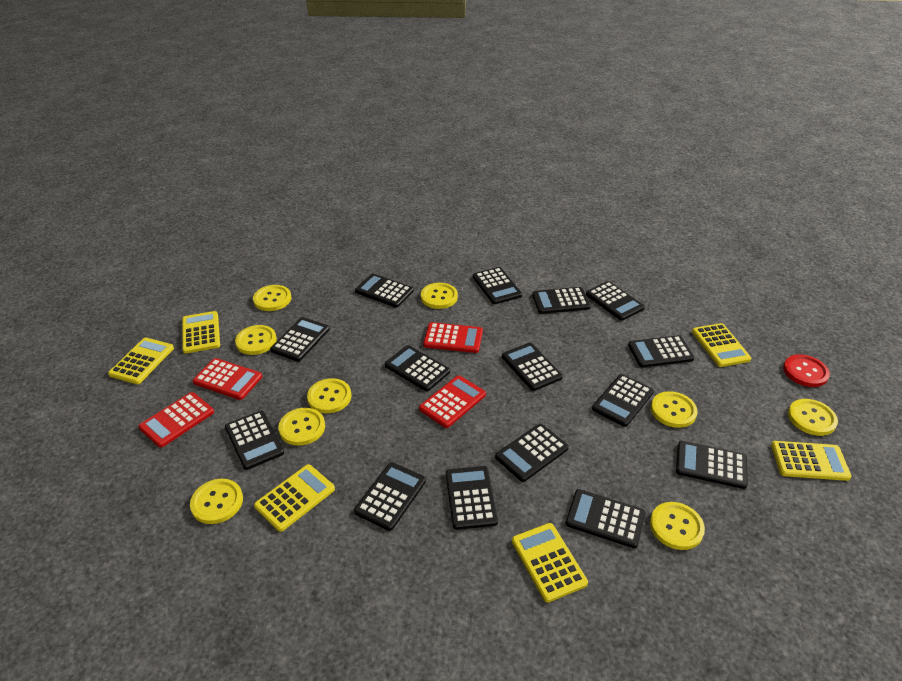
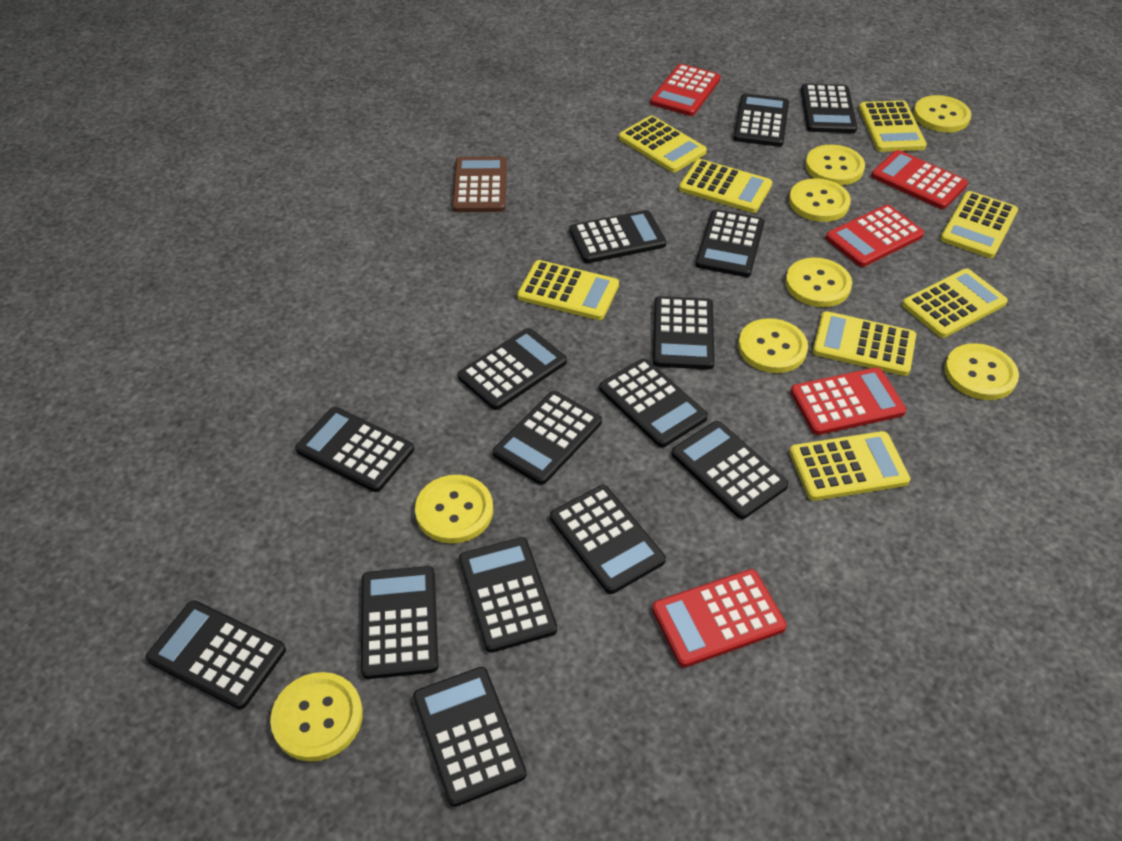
brown calculator: 0 -> 1
red button: 1 -> 0
red calculator: 4 -> 5
yellow button: 9 -> 8
yellow calculator: 6 -> 8

